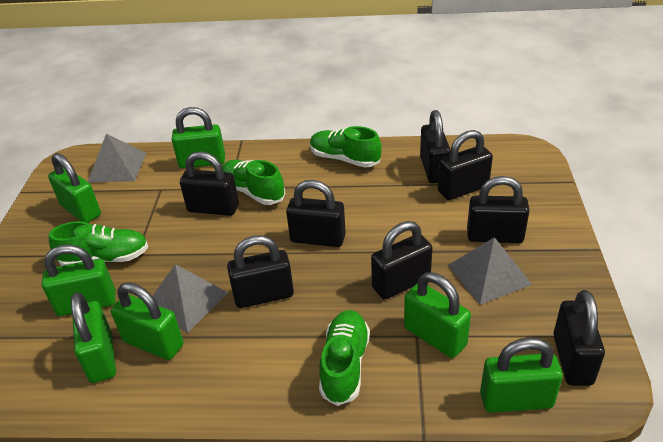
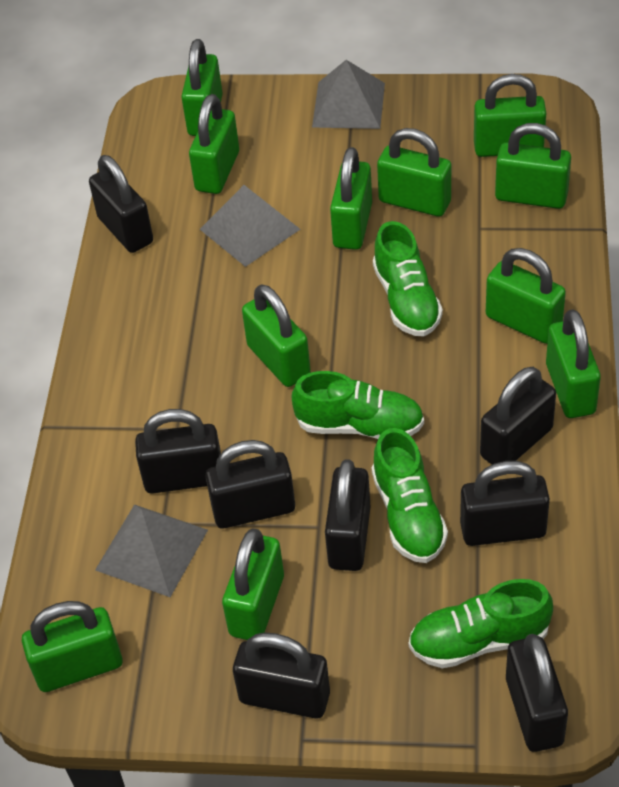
green padlock: 7 -> 11

